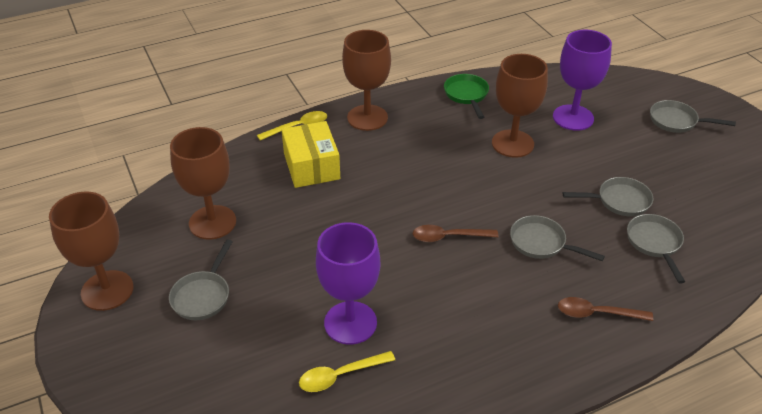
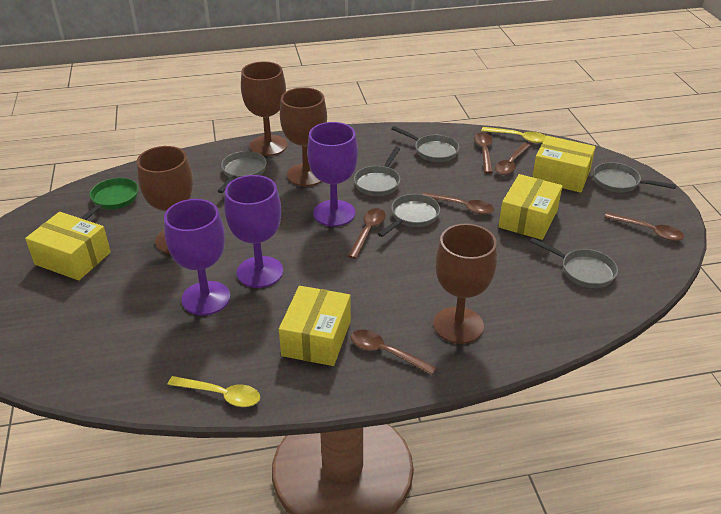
brown spoon: 2 -> 6
grey pan: 5 -> 6
purple goblet: 2 -> 3
yellow box: 1 -> 4

